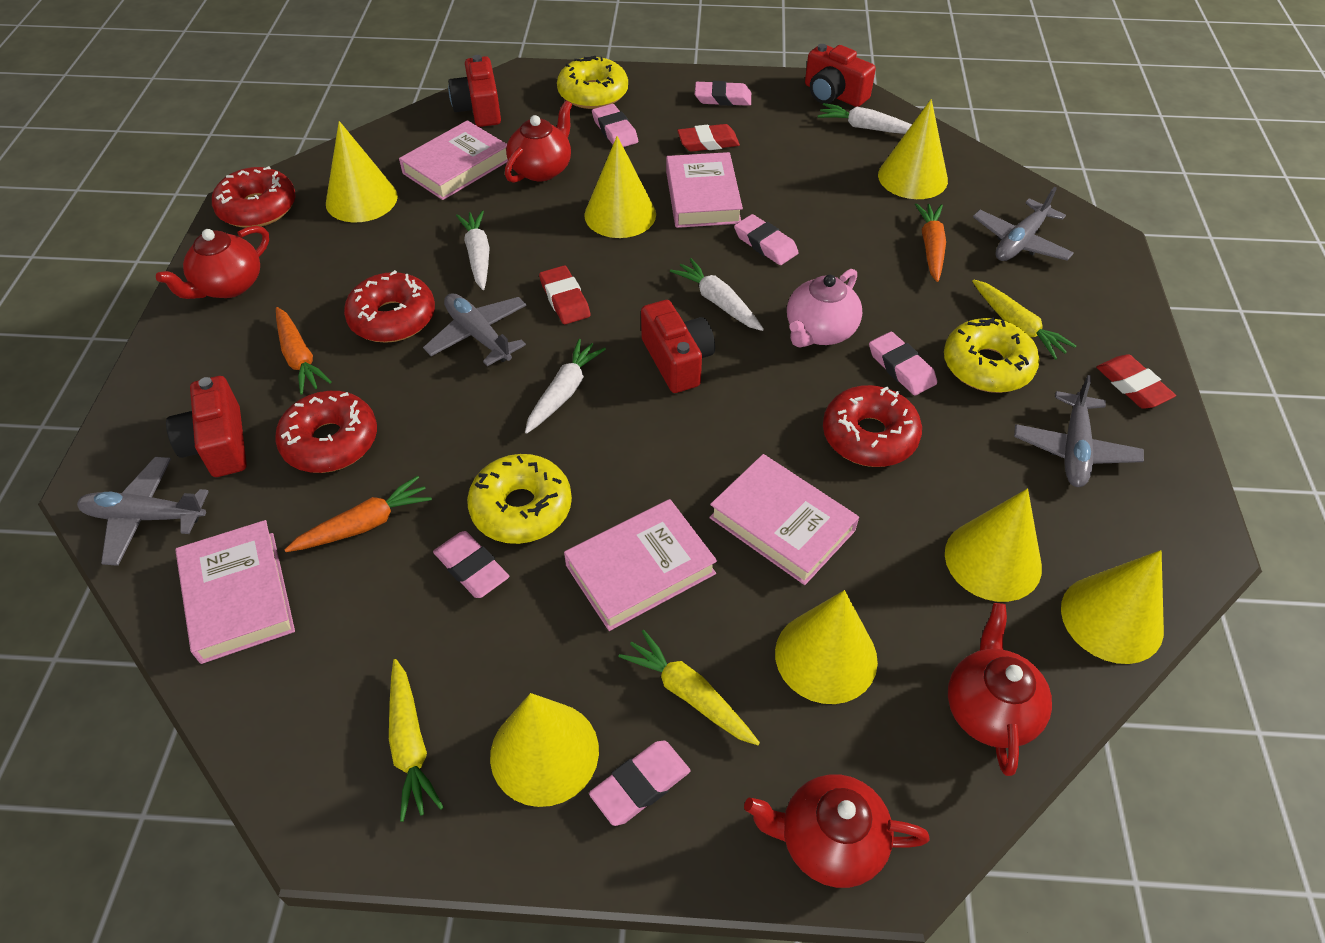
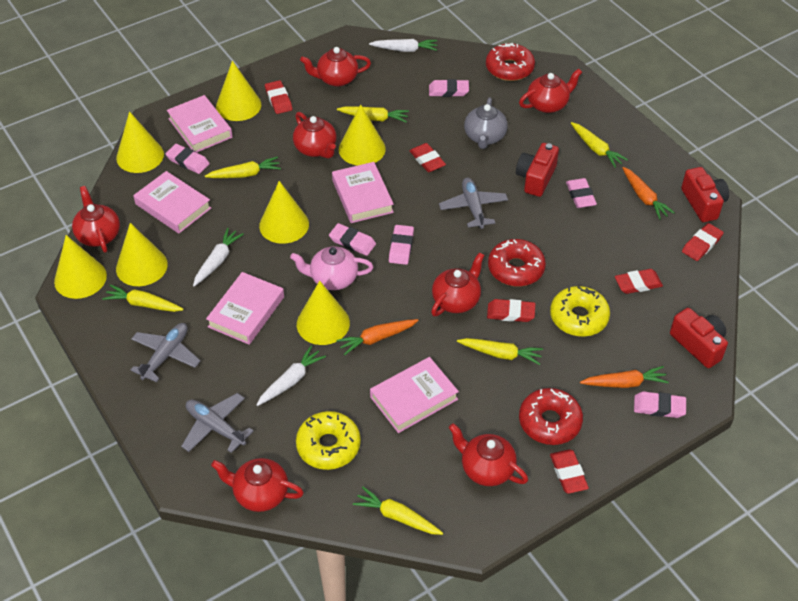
grey plane: 4 -> 3
grey teapot: 0 -> 1
red camera: 4 -> 3
red donut: 4 -> 3
red eraser: 3 -> 6
red teapot: 4 -> 7
white carrot: 4 -> 3
yellow carrot: 3 -> 6
yellow donut: 3 -> 2

